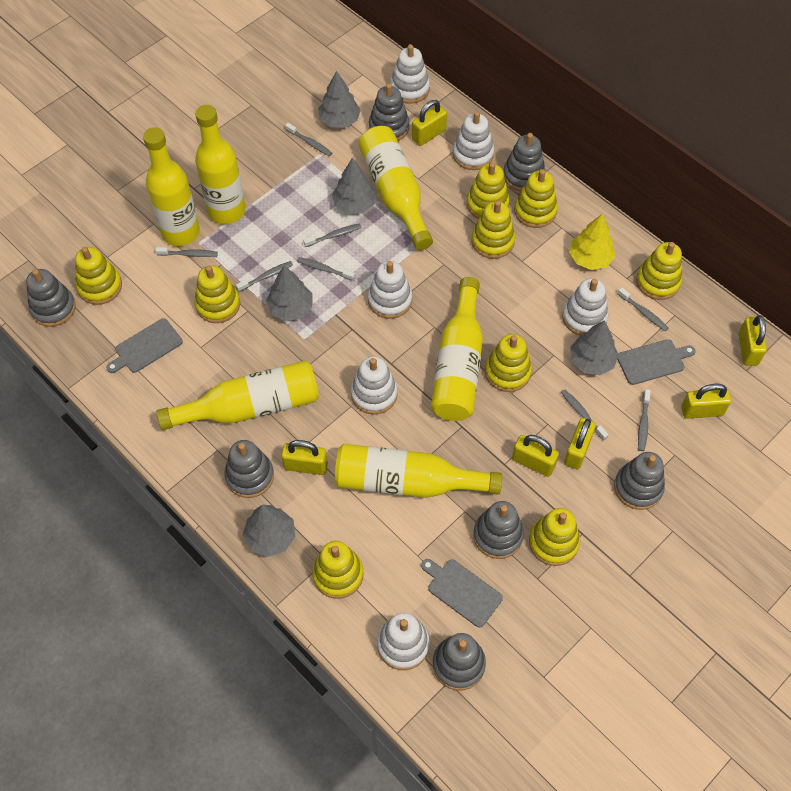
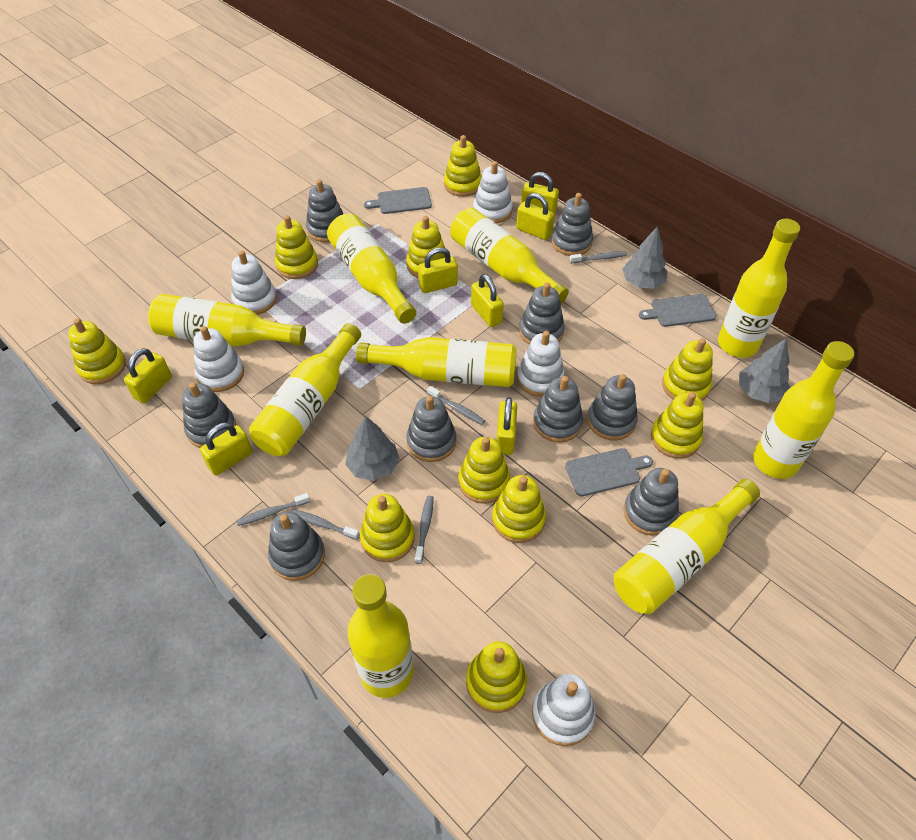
grey stacking toy: 7 -> 9
grey toothbrush: 8 -> 5
grey tree: 5 -> 3
white stacking toy: 6 -> 5
yellow bottle: 6 -> 9
yellow padlock: 6 -> 7
yellow stacking toy: 9 -> 10
yellow tree: 1 -> 0

